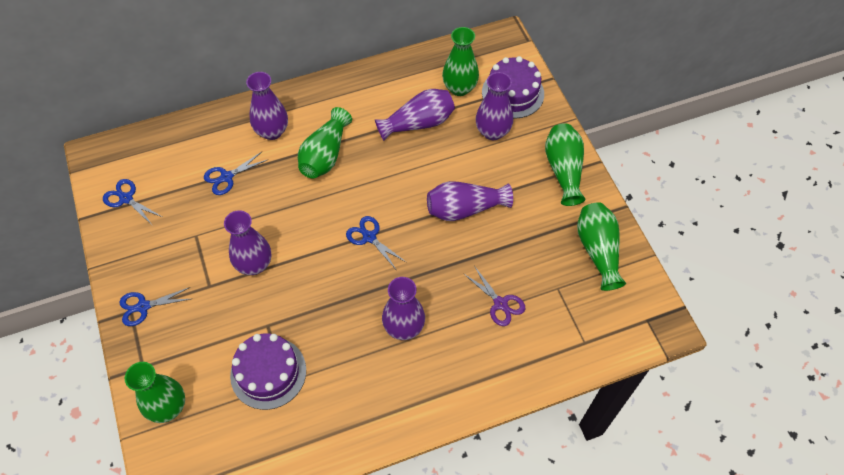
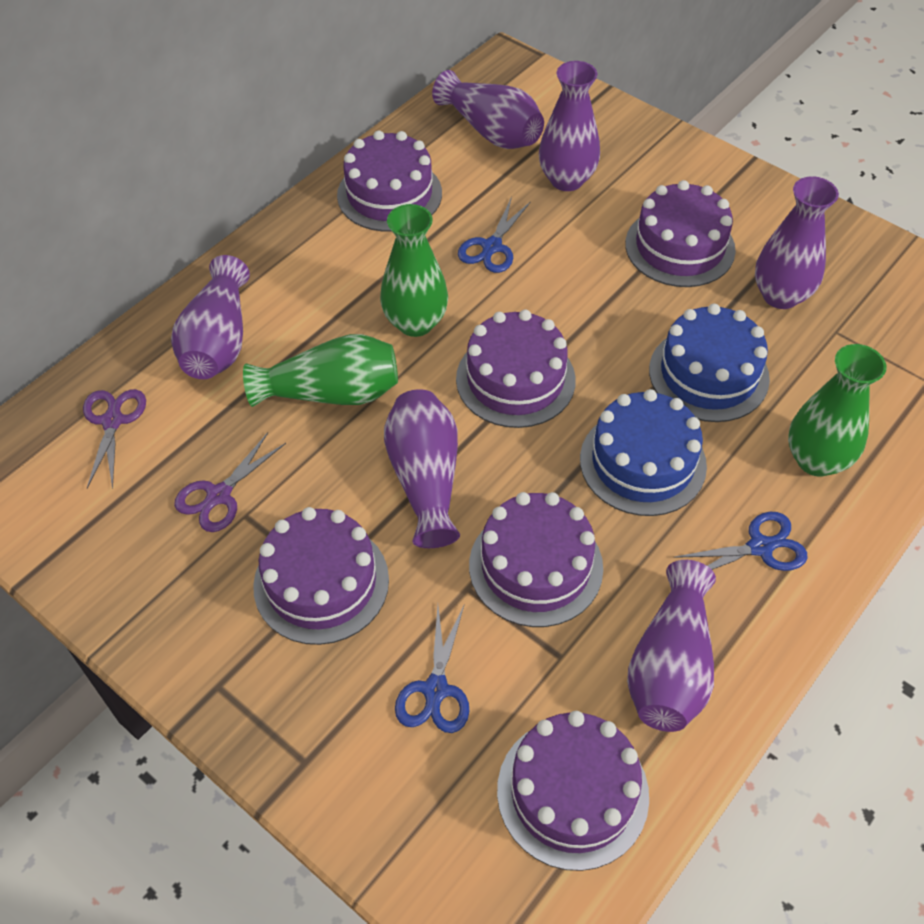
blue cake: 0 -> 2
blue scissors: 4 -> 3
green vase: 5 -> 3
purple cake: 2 -> 6
purple scissors: 1 -> 2

